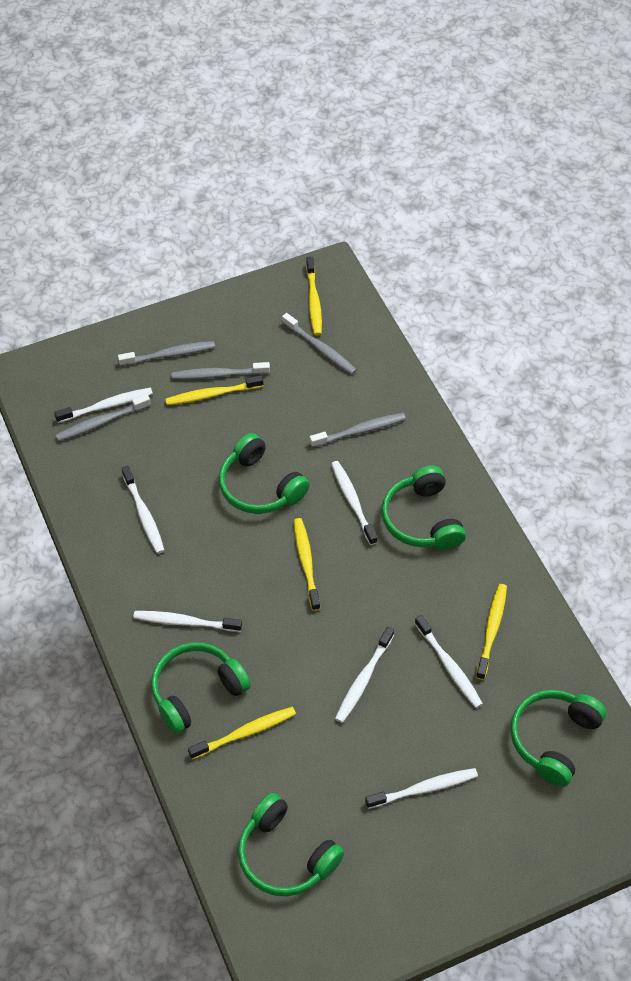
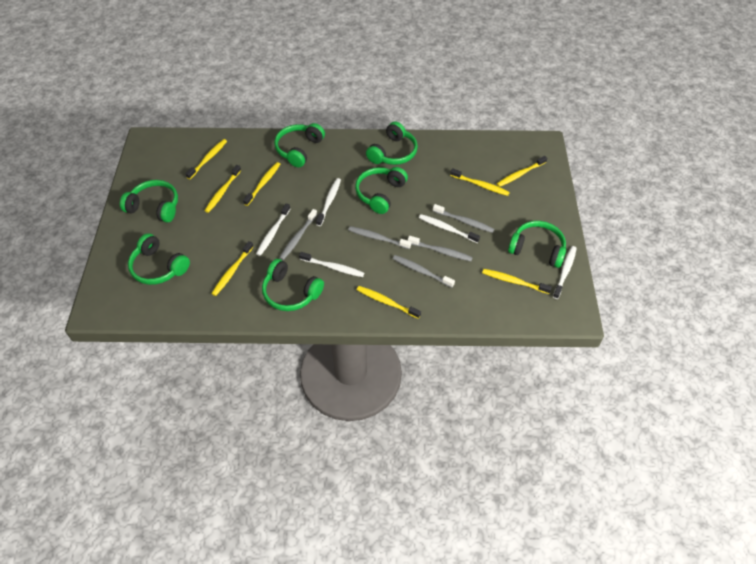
green headphones: 5 -> 7
white toothbrush: 7 -> 5
yellow toothbrush: 5 -> 8

